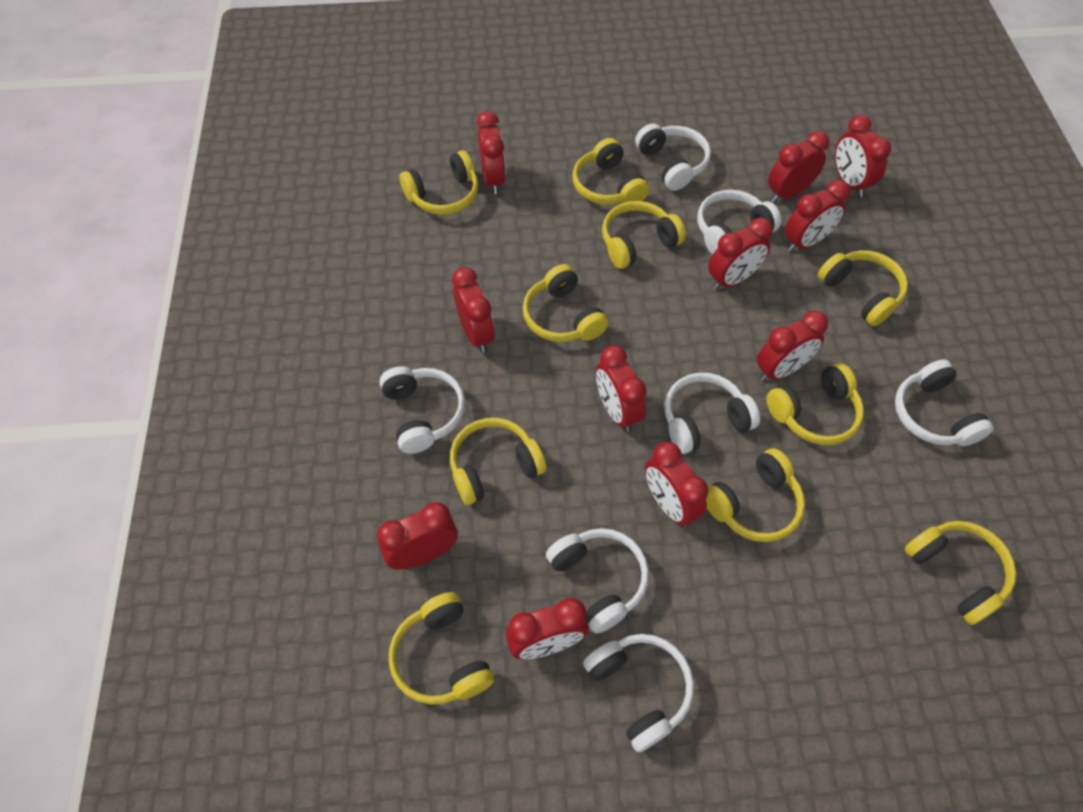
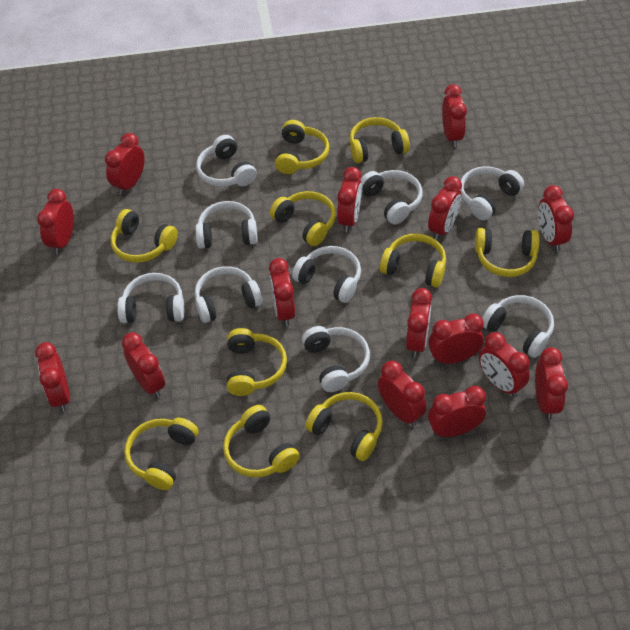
red clock: 11 -> 15
white headphones: 7 -> 9

